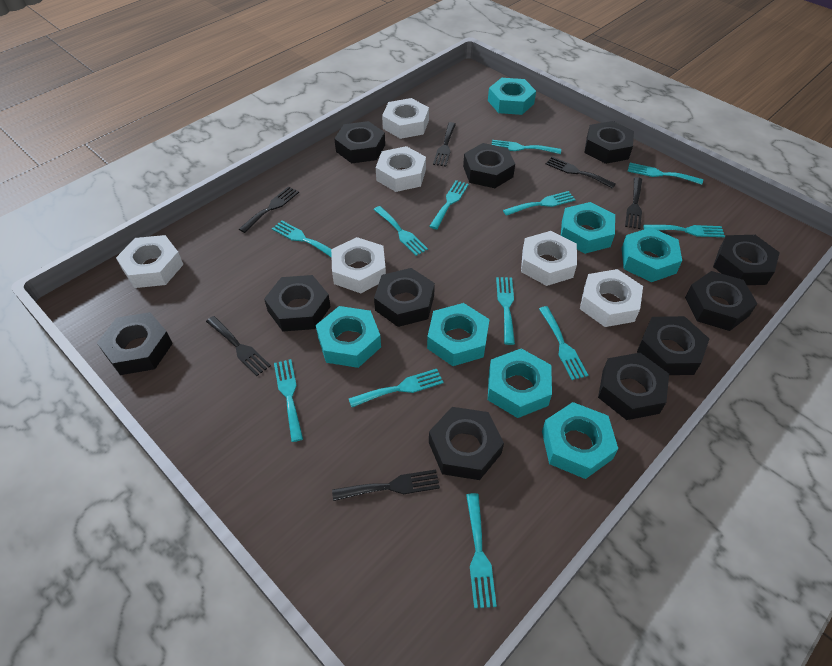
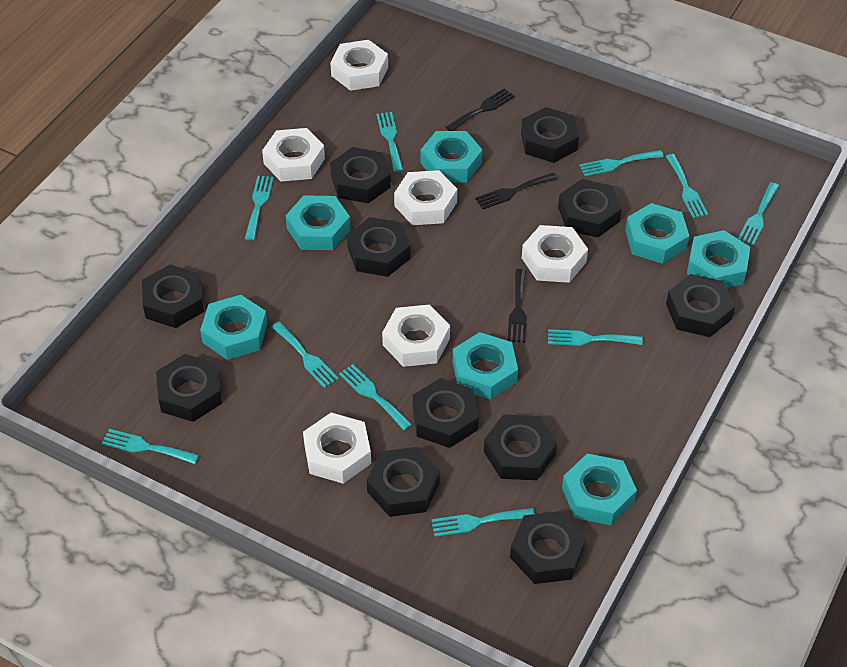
black fork: 6 -> 3
turquoise fork: 12 -> 10

